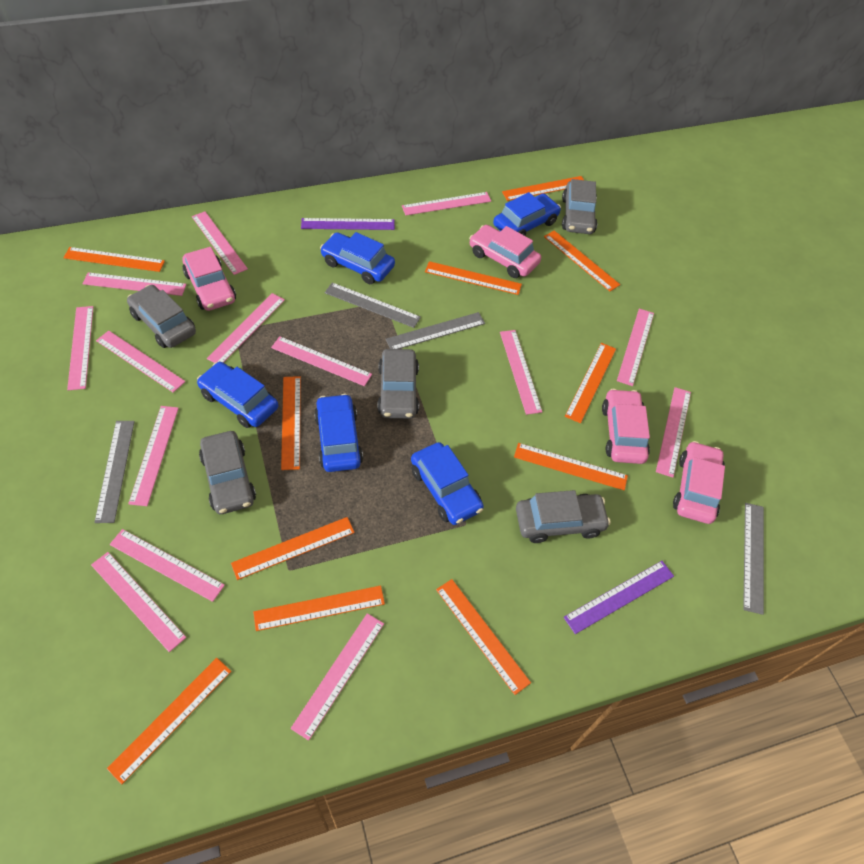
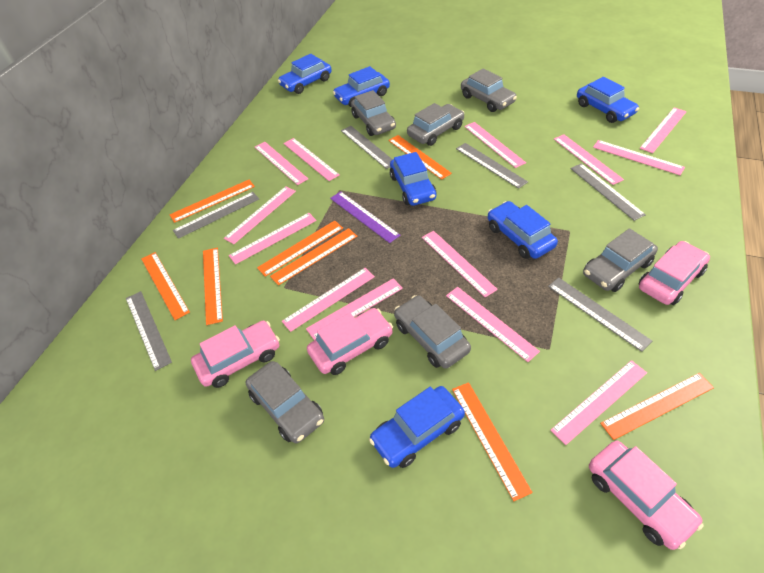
blue car: 5 -> 6
grey car: 5 -> 6
grey ruler: 4 -> 6
orange ruler: 11 -> 8
pink ruler: 14 -> 13
purple ruler: 2 -> 1

